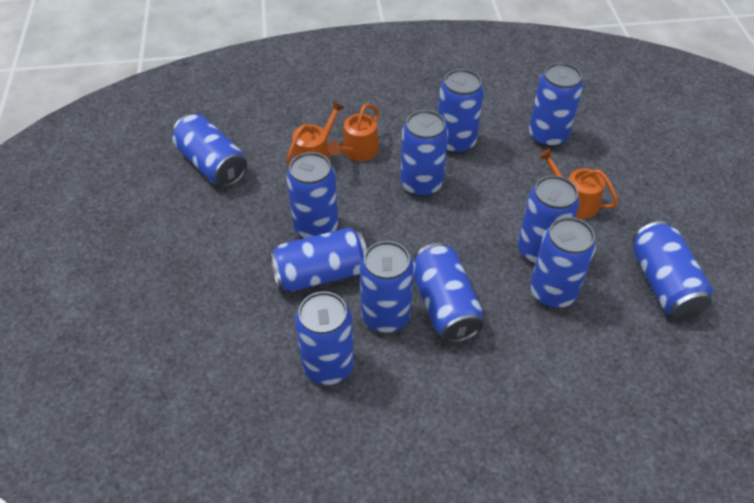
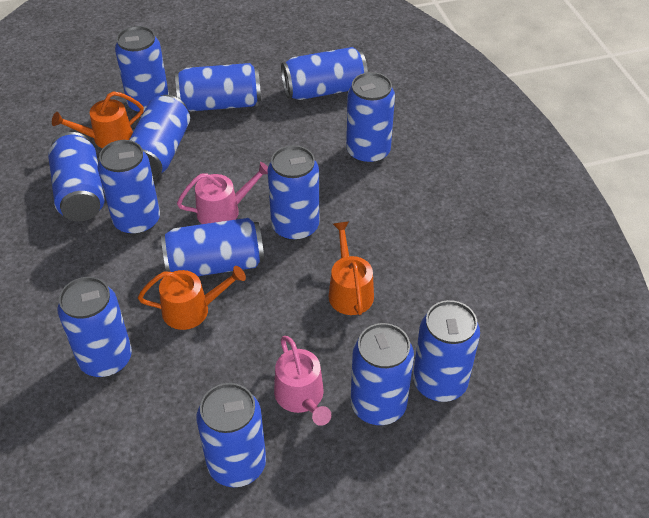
blue can: 12 -> 13
pink watering can: 0 -> 2

